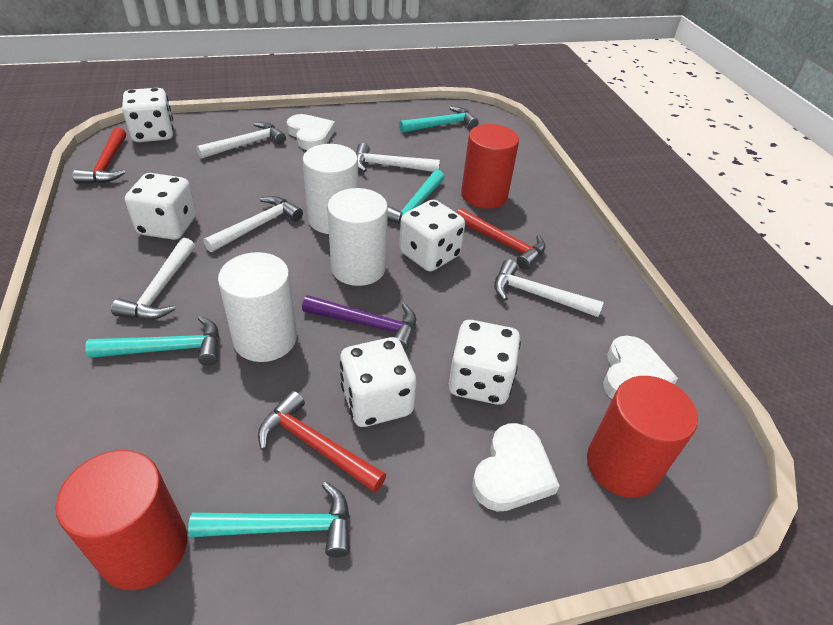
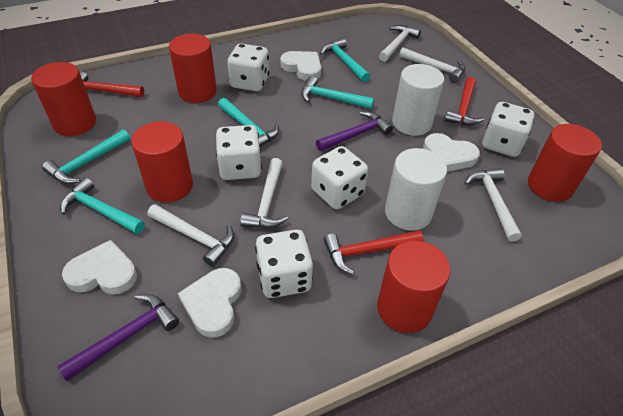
purple hammer: 1 -> 2
red cylinder: 3 -> 5
turquoise hammer: 4 -> 5
white cylinder: 3 -> 2
white heart: 3 -> 4

